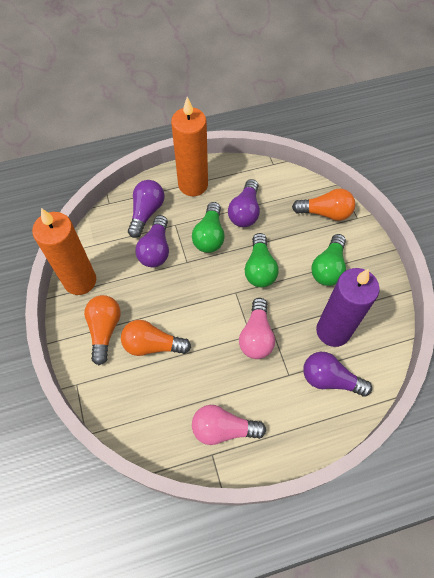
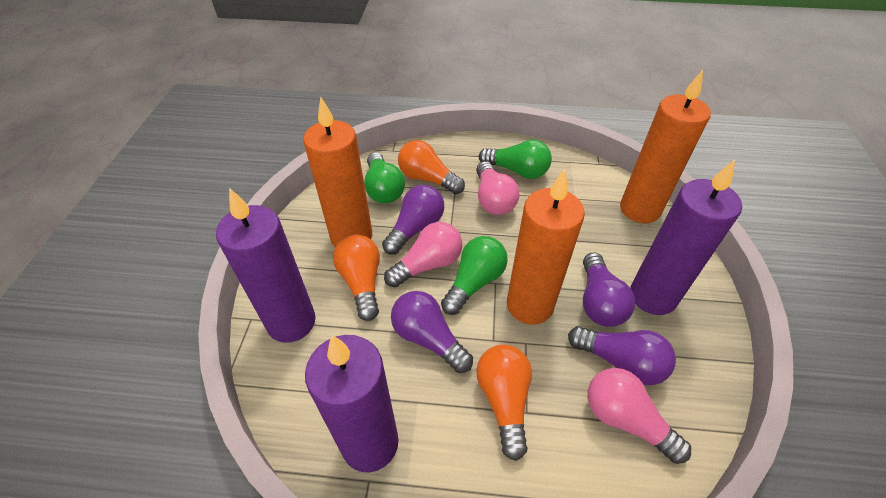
orange candle: 2 -> 3
pink light bulb: 2 -> 3
purple candle: 1 -> 3

